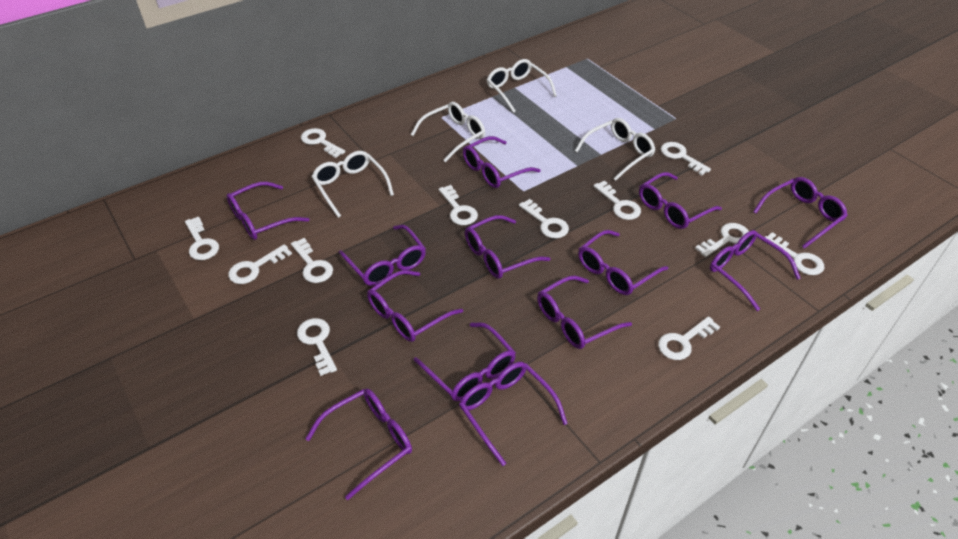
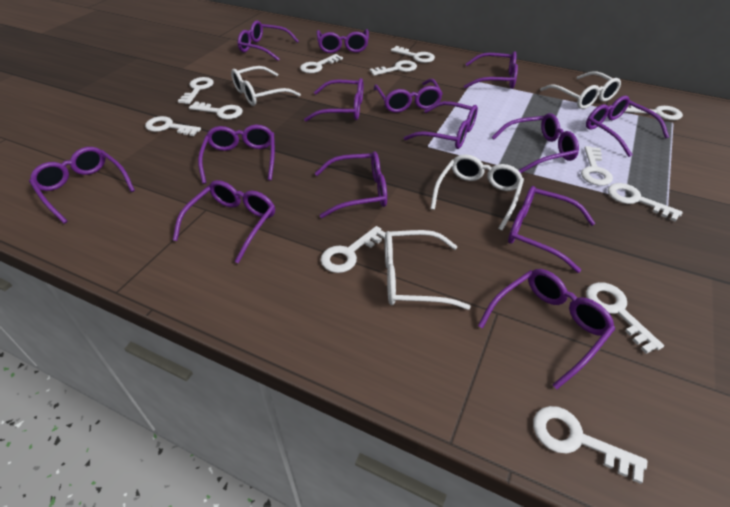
purple glasses: 13 -> 14

